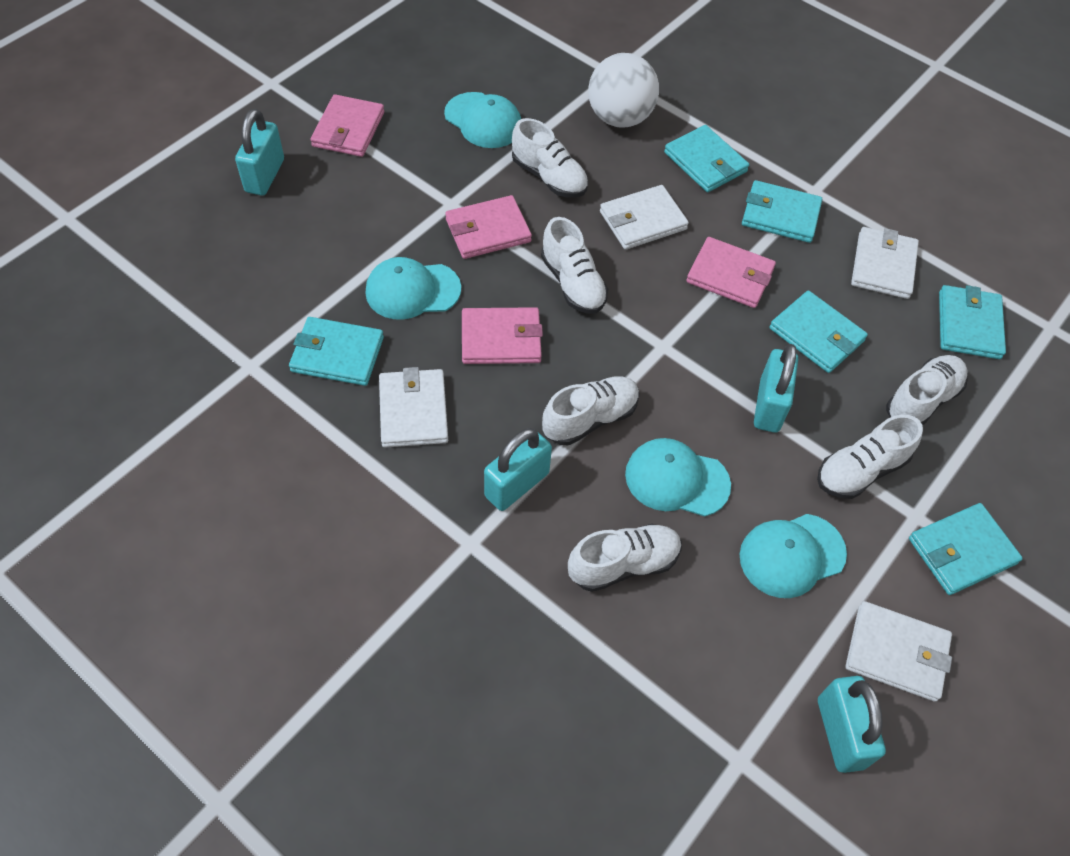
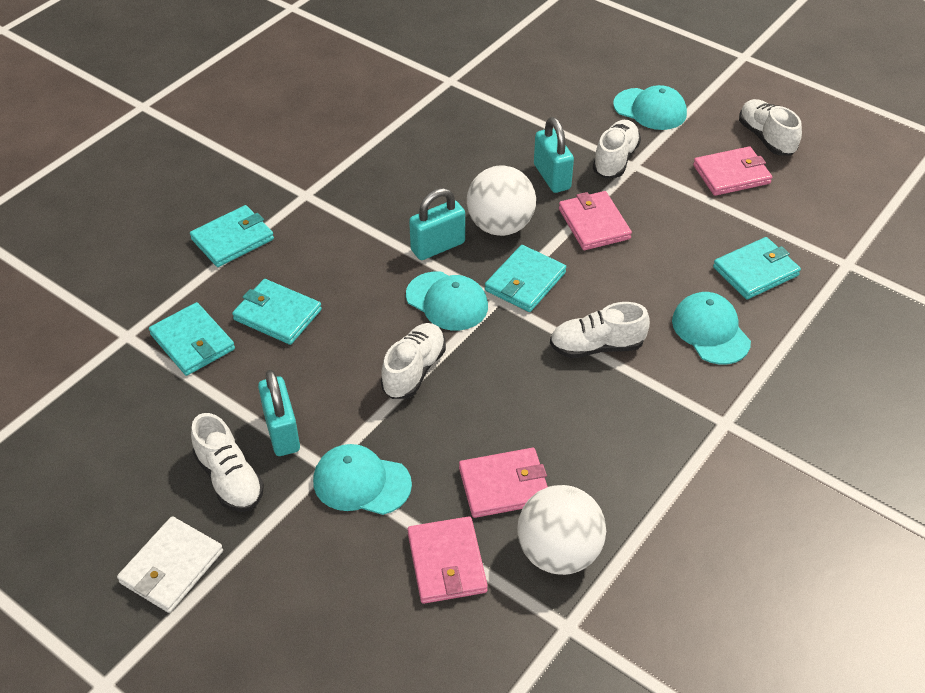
turquoise padlock: 4 -> 3
turquoise wallet: 6 -> 5
white ball: 1 -> 2
white shoe: 6 -> 5
white wallet: 4 -> 1

